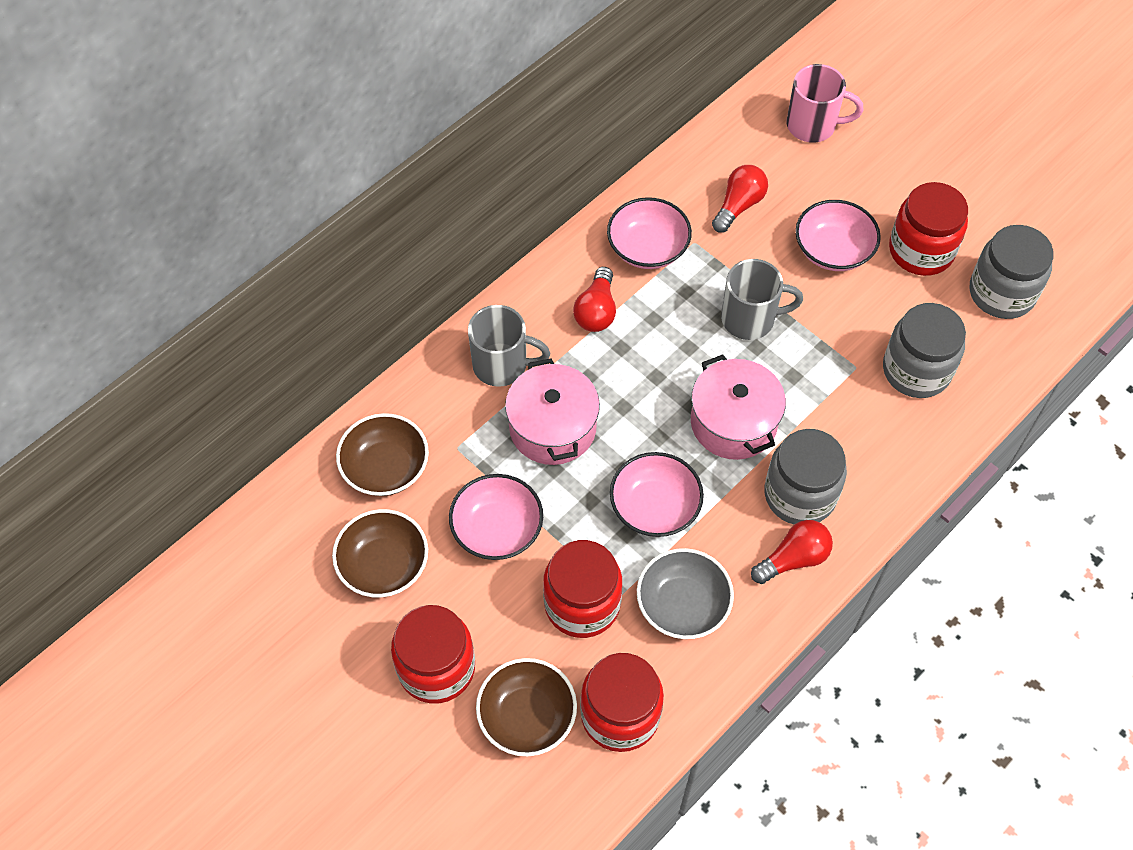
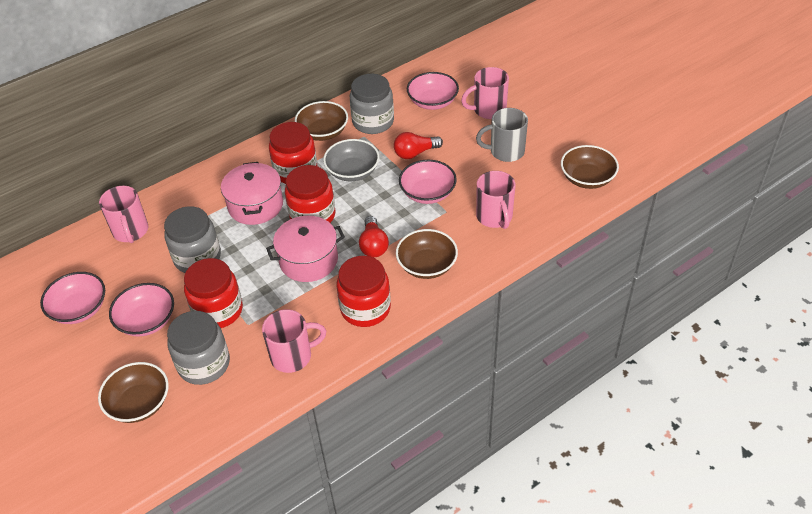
brown bowl: 3 -> 4
grey mug: 2 -> 1
pink mug: 1 -> 4
red light bulb: 3 -> 2

